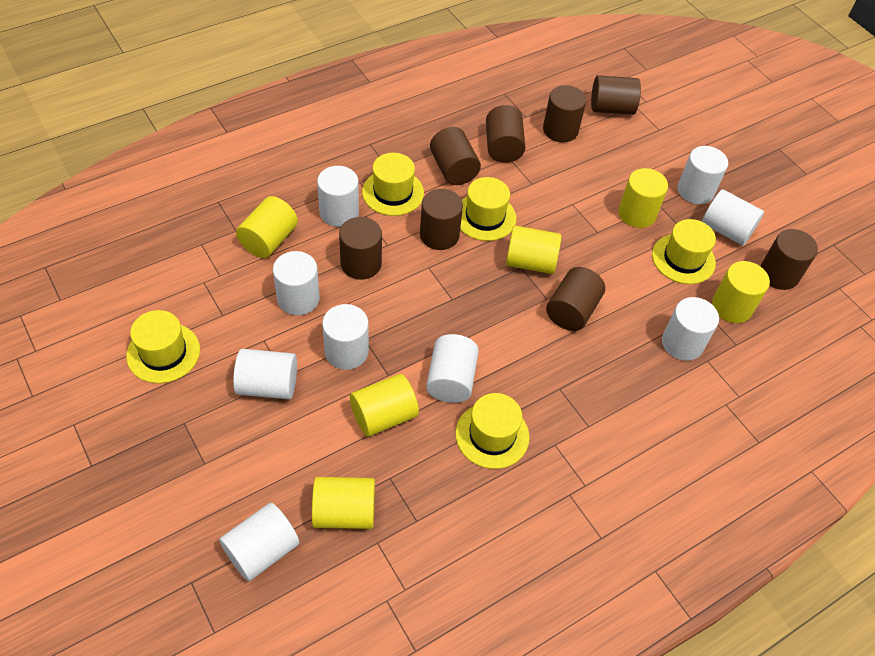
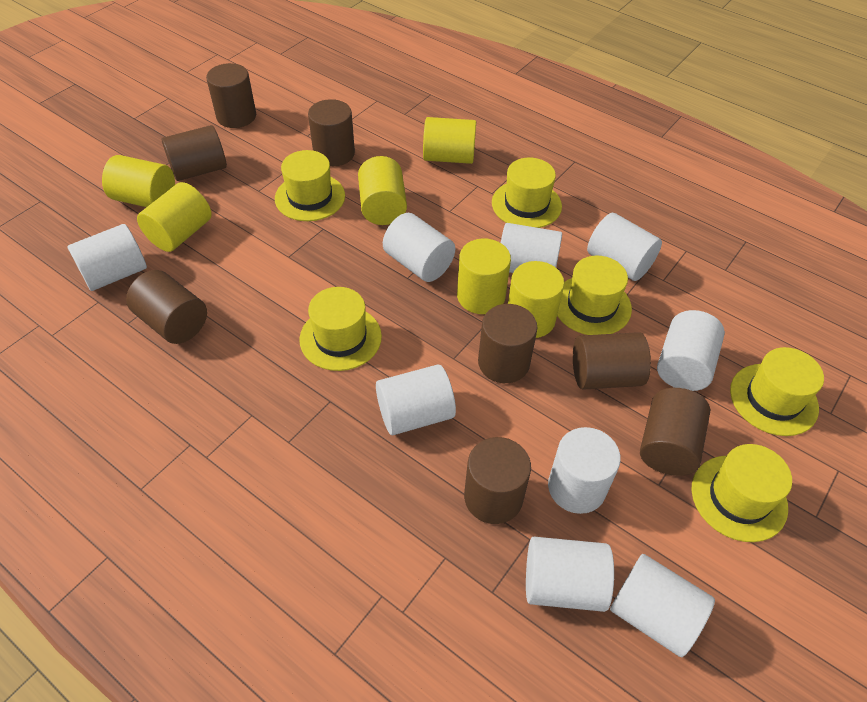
yellow hat: 5 -> 6

